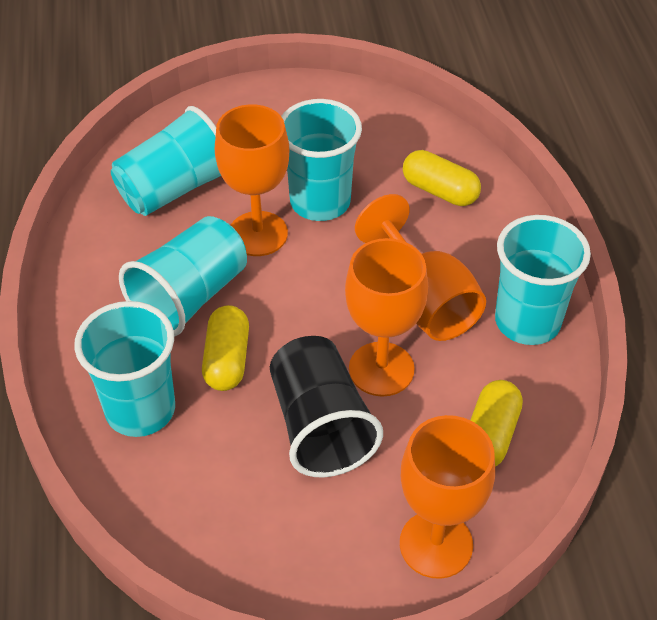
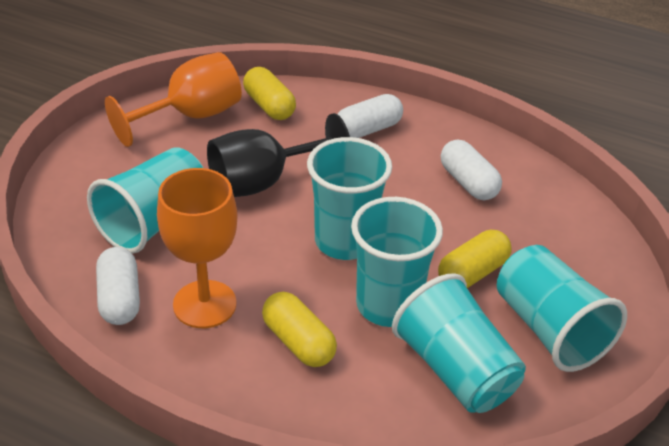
black cup: 1 -> 0
black goblet: 0 -> 1
orange goblet: 4 -> 2
white capsule: 0 -> 3

